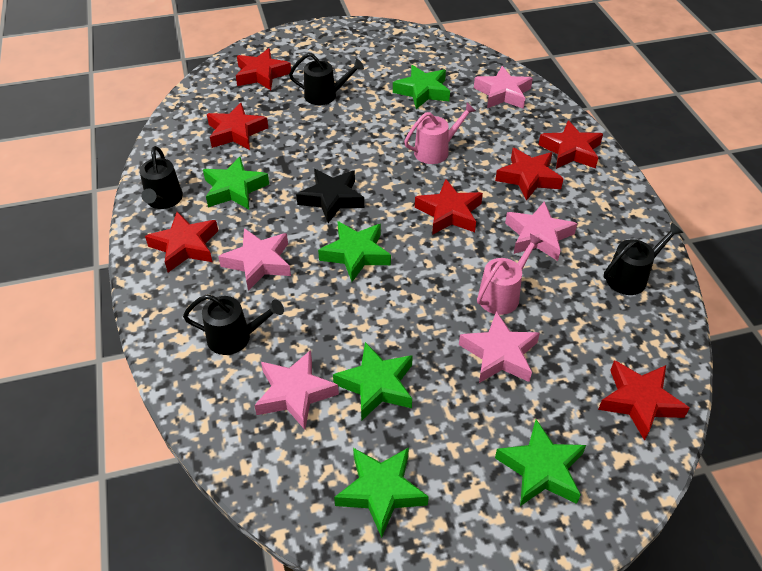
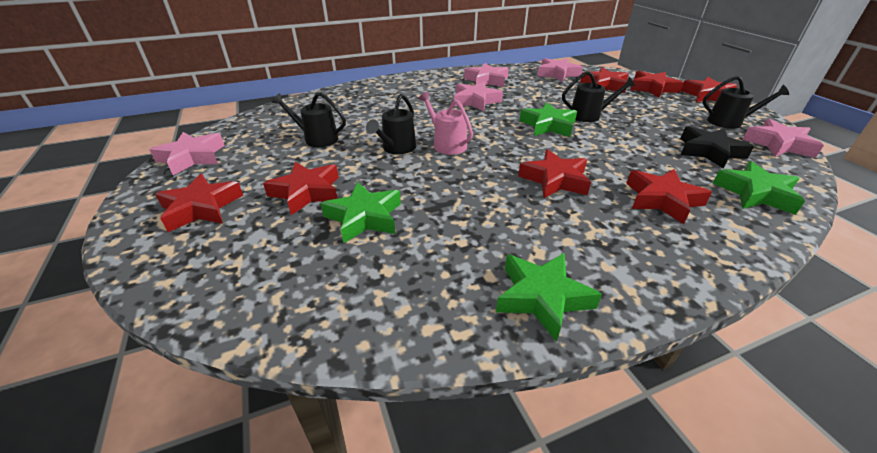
green star: 6 -> 4
pink watering can: 2 -> 1

